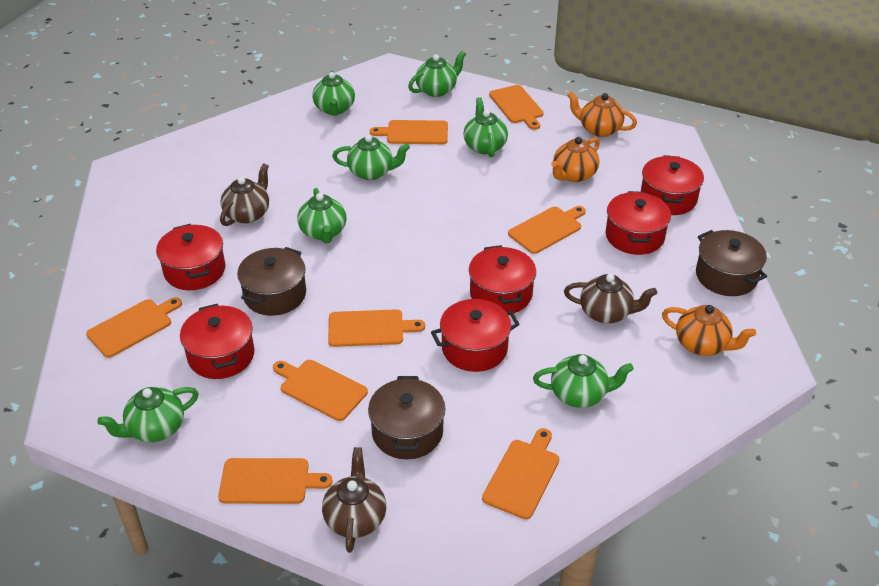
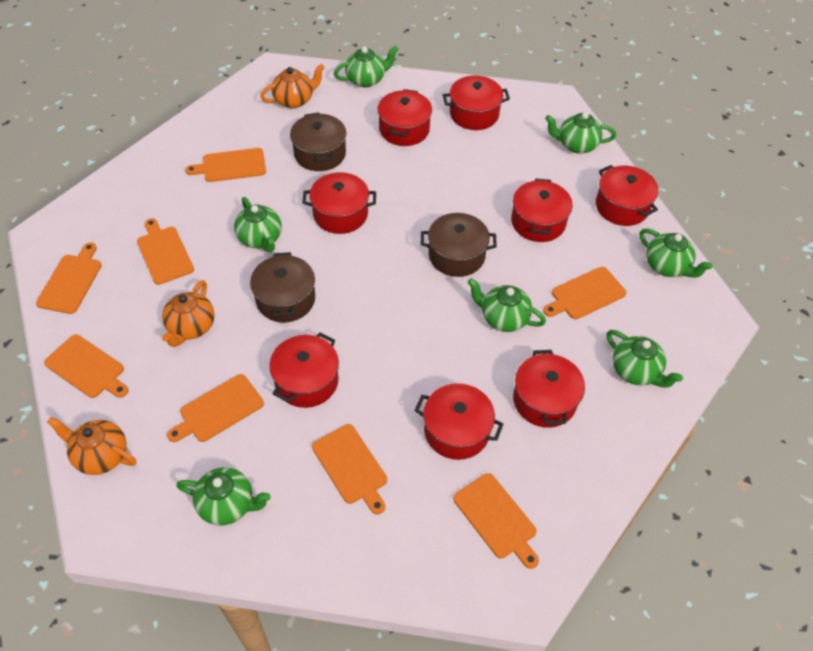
brown teapot: 3 -> 0
red pot: 6 -> 8

